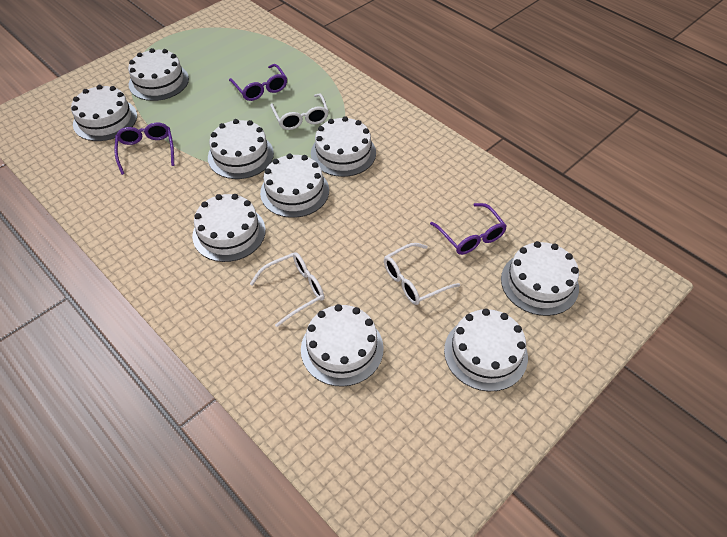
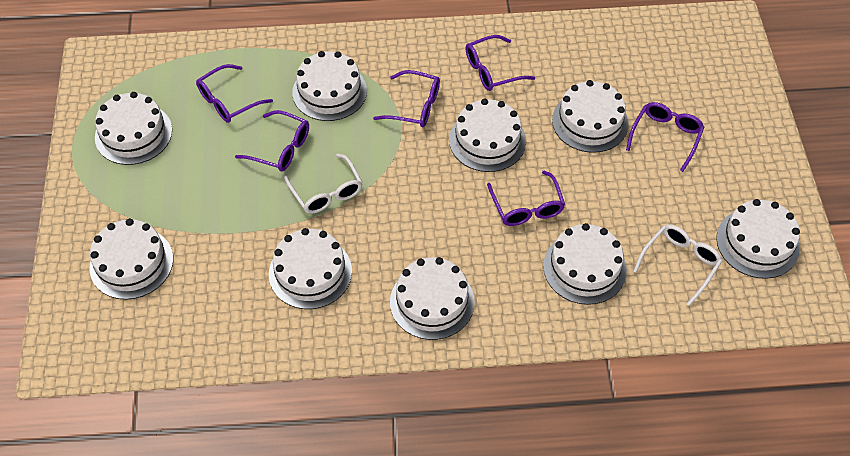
purple glasses: 3 -> 6
white glasses: 3 -> 2

